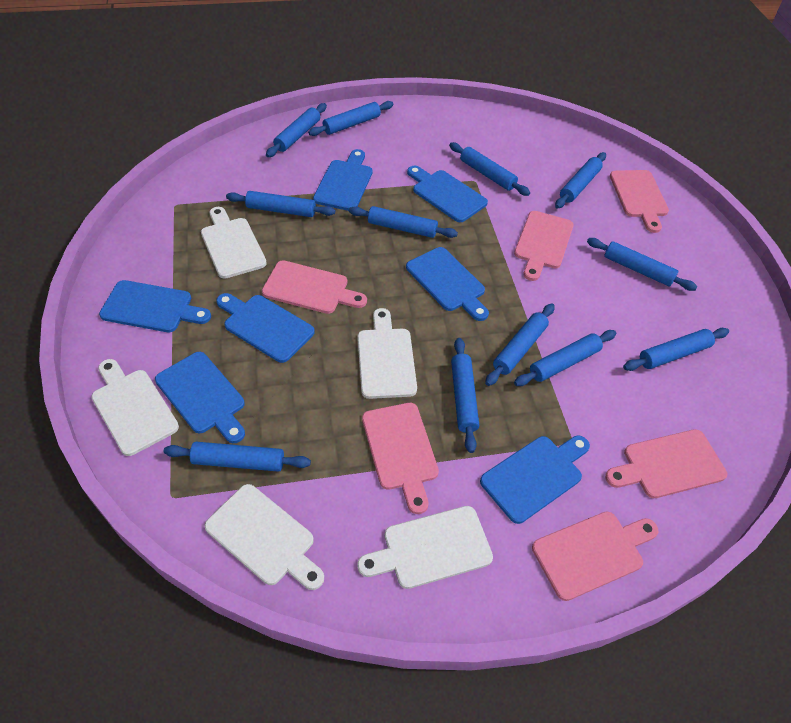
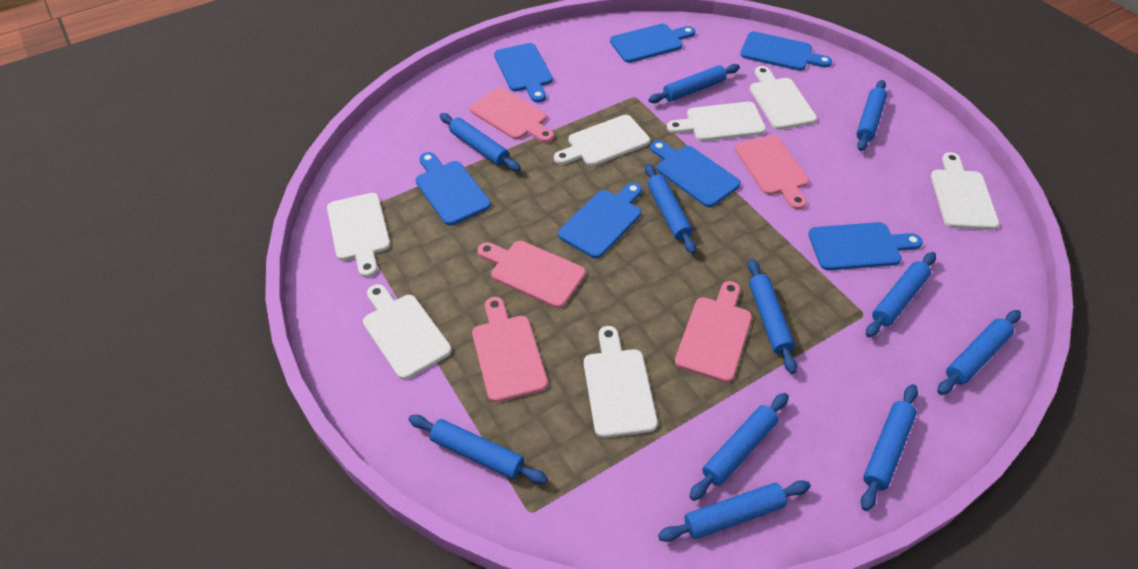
blue rolling pin: 12 -> 11
pink cutting board: 6 -> 5
white cutting board: 5 -> 7

